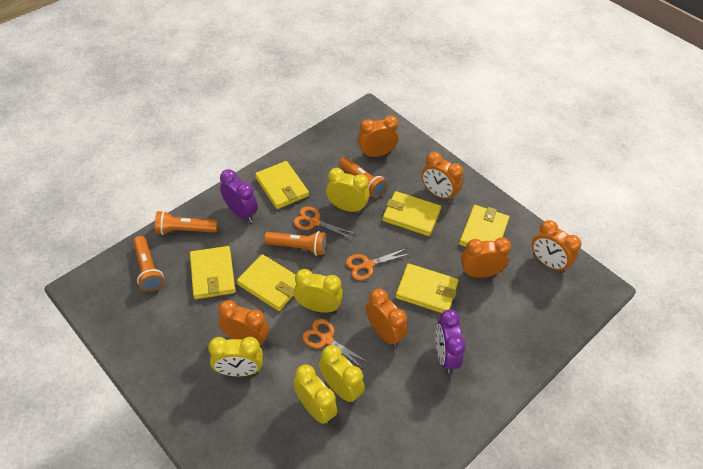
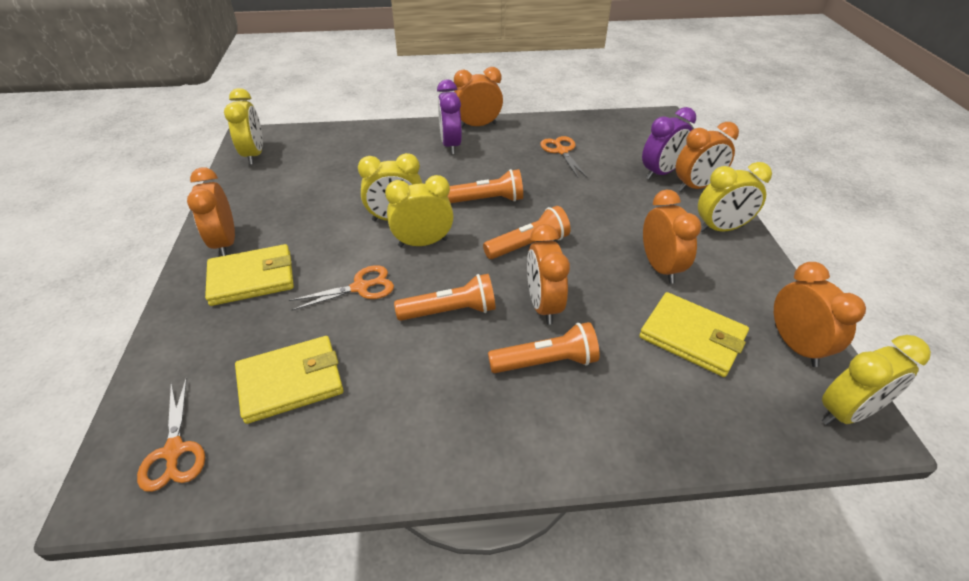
yellow wallet: 6 -> 3

